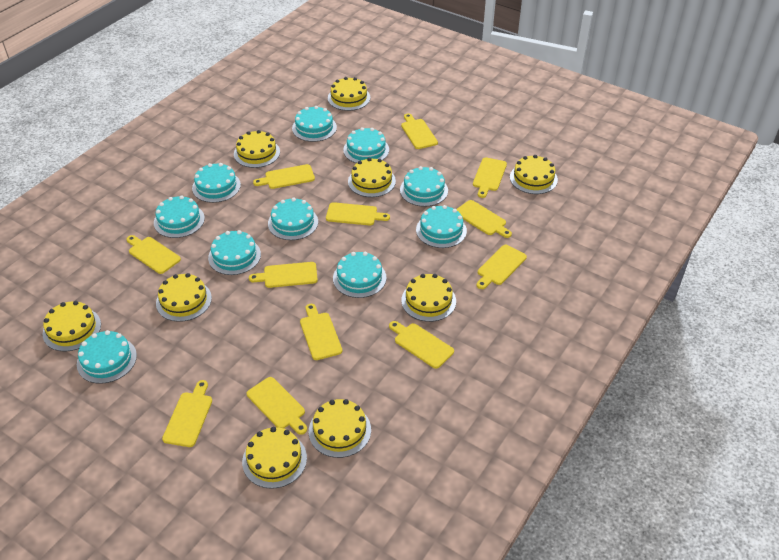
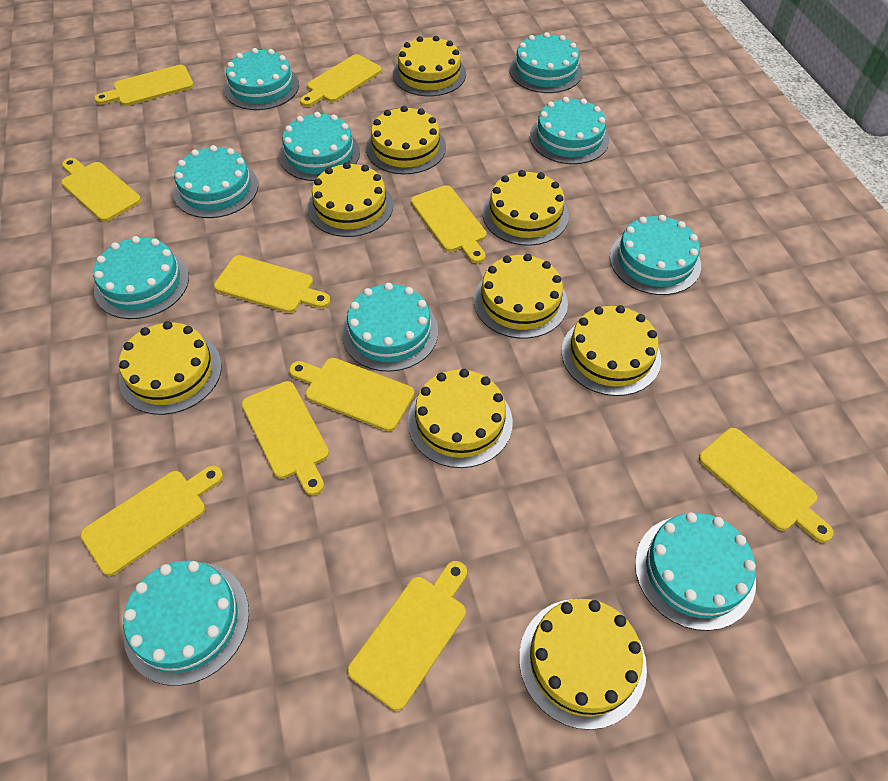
yellow cutting board: 12 -> 10

